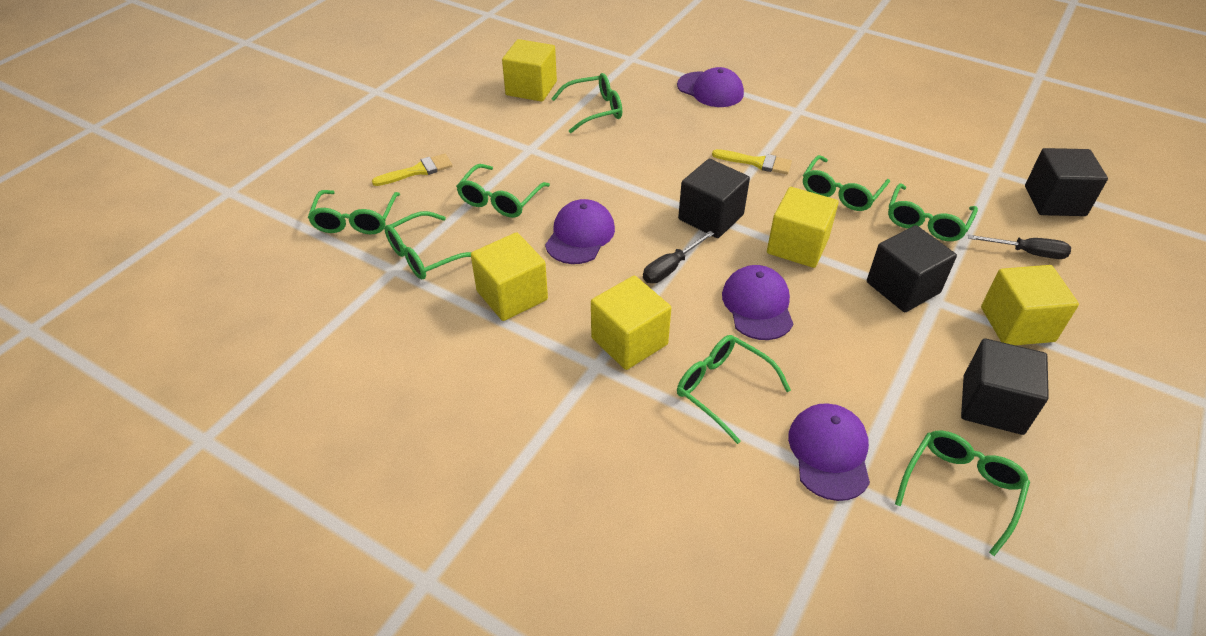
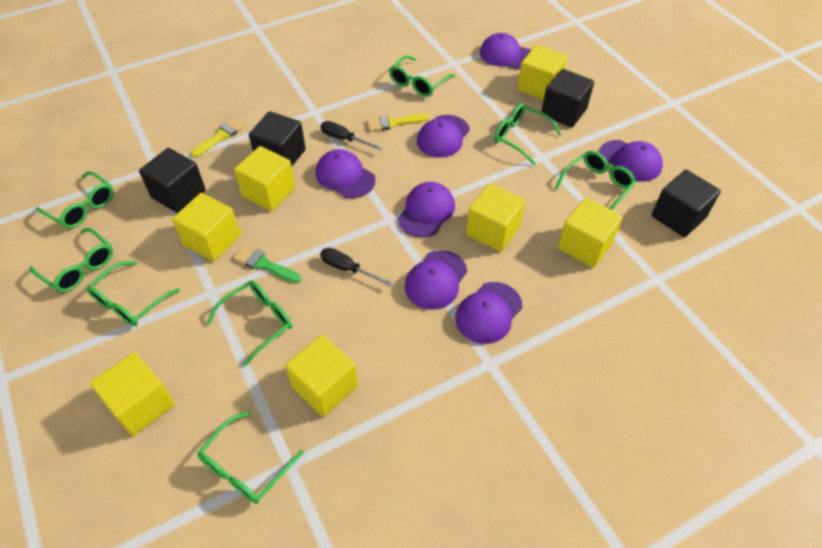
green brush: 0 -> 1
purple cap: 4 -> 7
yellow cube: 5 -> 7

